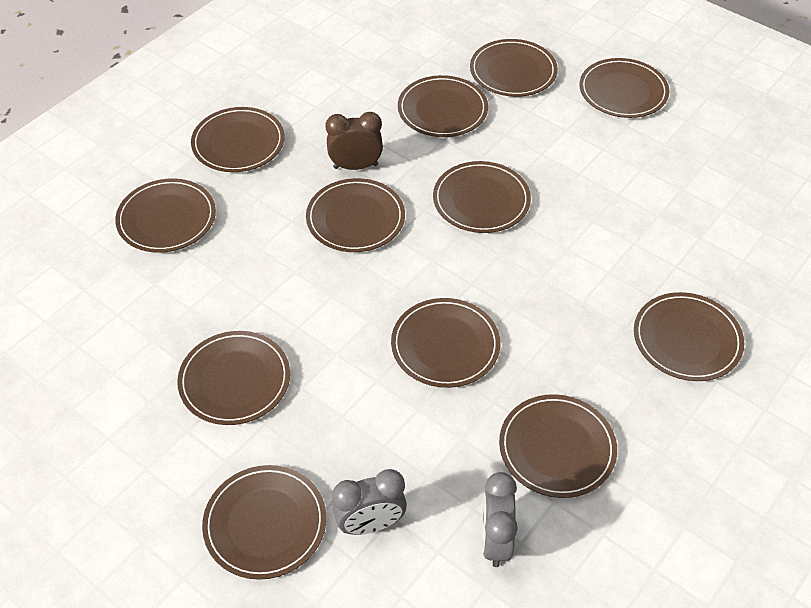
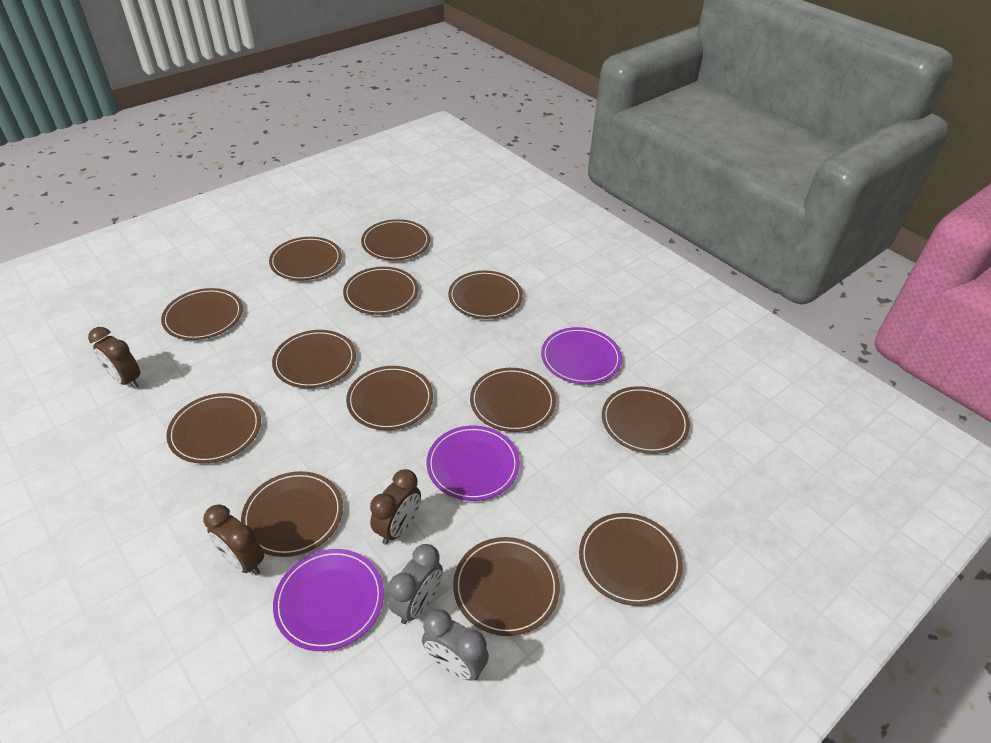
brown clock: 1 -> 3
brown plate: 12 -> 13
purple plate: 0 -> 3

